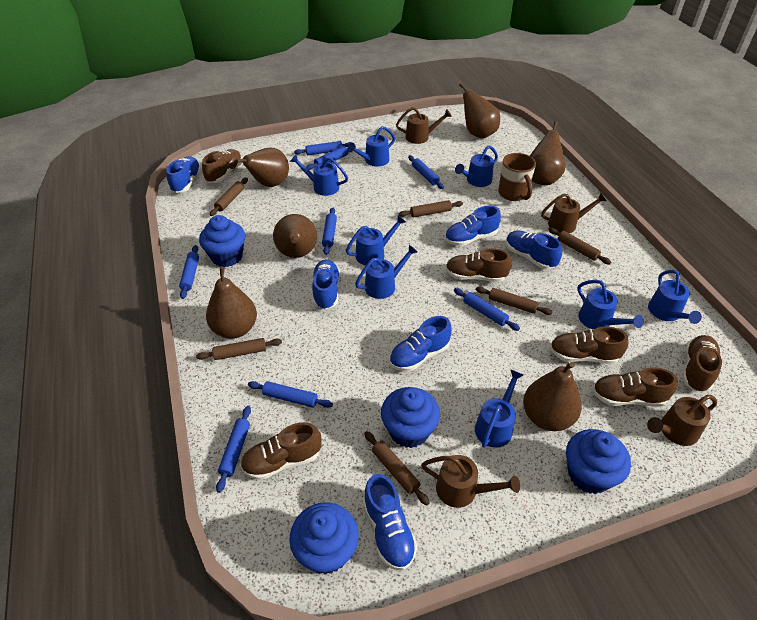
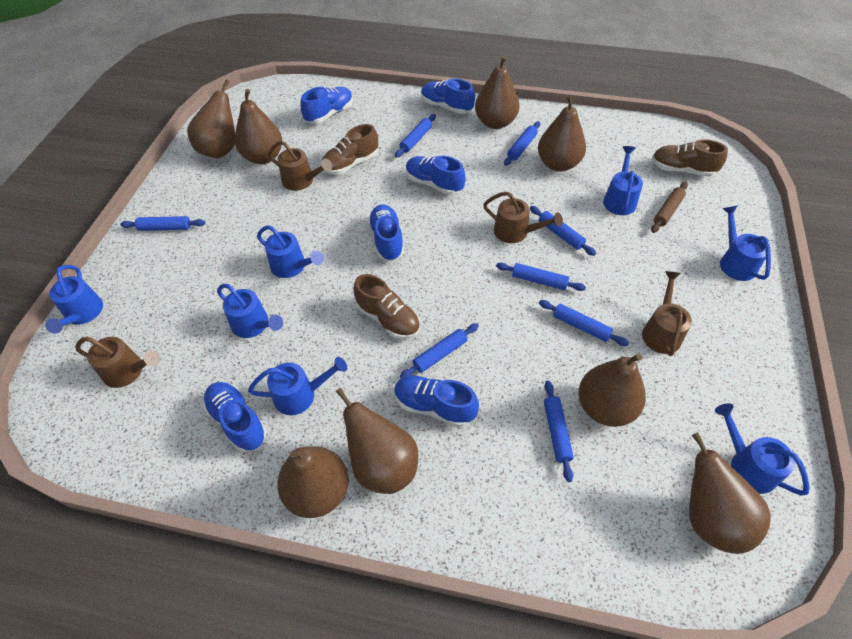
blue cupcake: 4 -> 0
blue watering can: 8 -> 7
brown mug: 1 -> 0
brown pear: 6 -> 8
brown rolling pin: 6 -> 1
brown shoe: 6 -> 3

